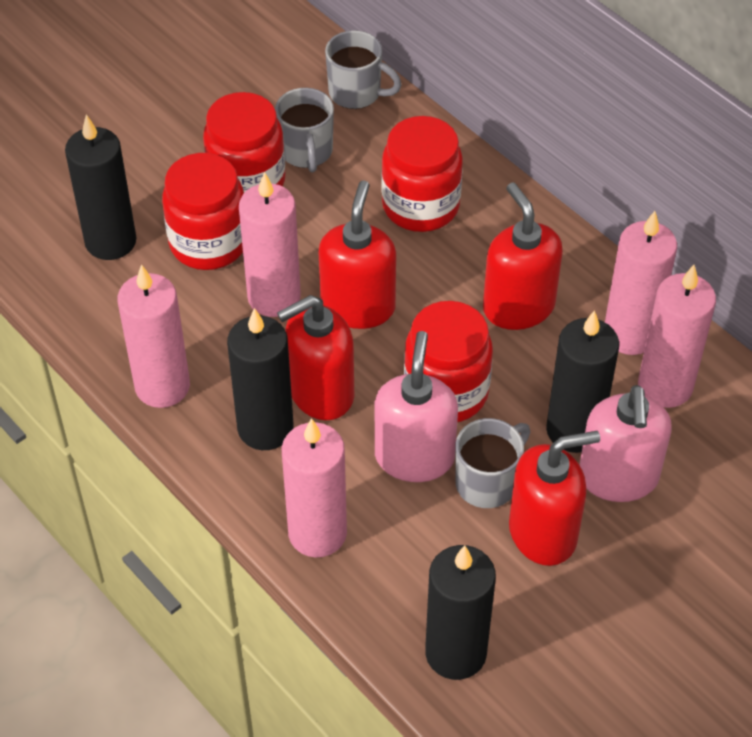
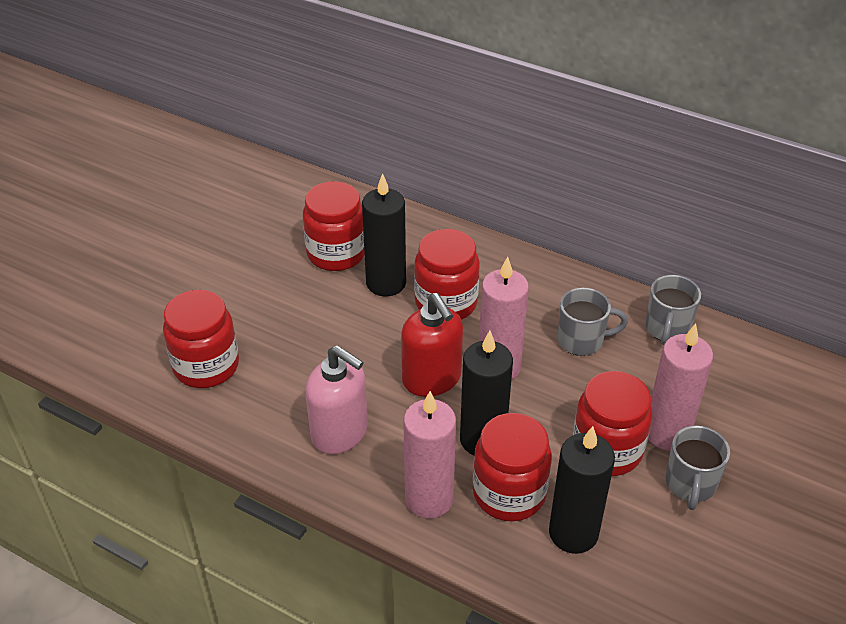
black candle: 4 -> 3
pink candle: 5 -> 3
pink soap dispenser: 2 -> 1
red jar: 4 -> 5
red soap dispenser: 4 -> 1

